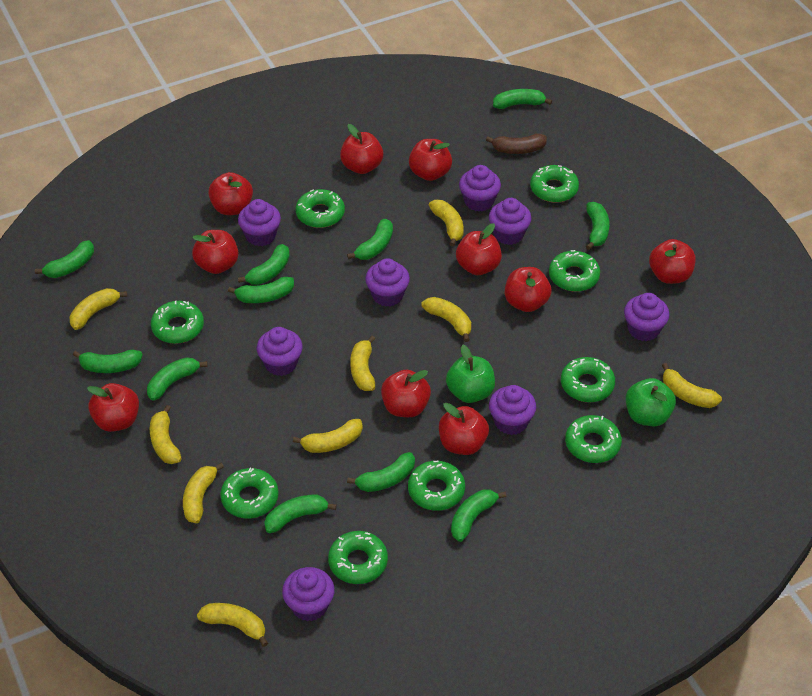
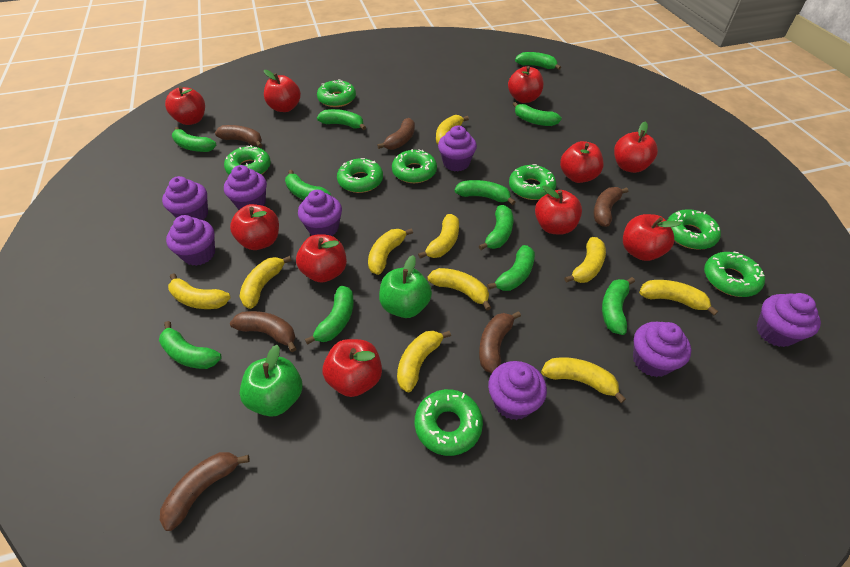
brown banana: 1 -> 6
green donut: 9 -> 8
yellow banana: 9 -> 10

